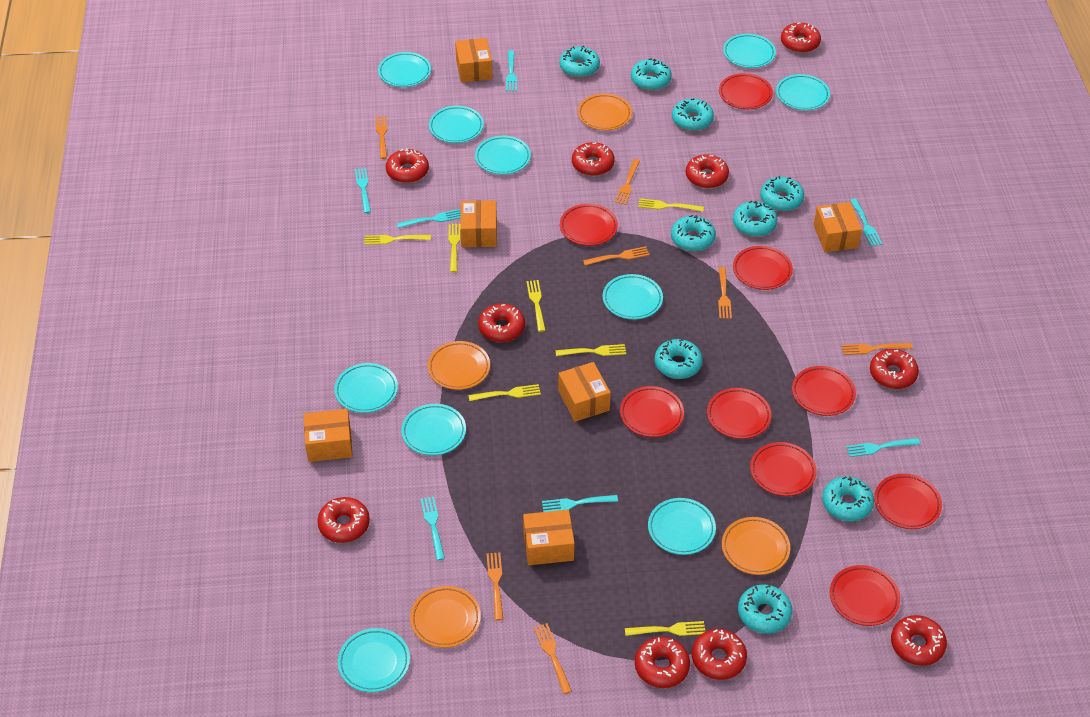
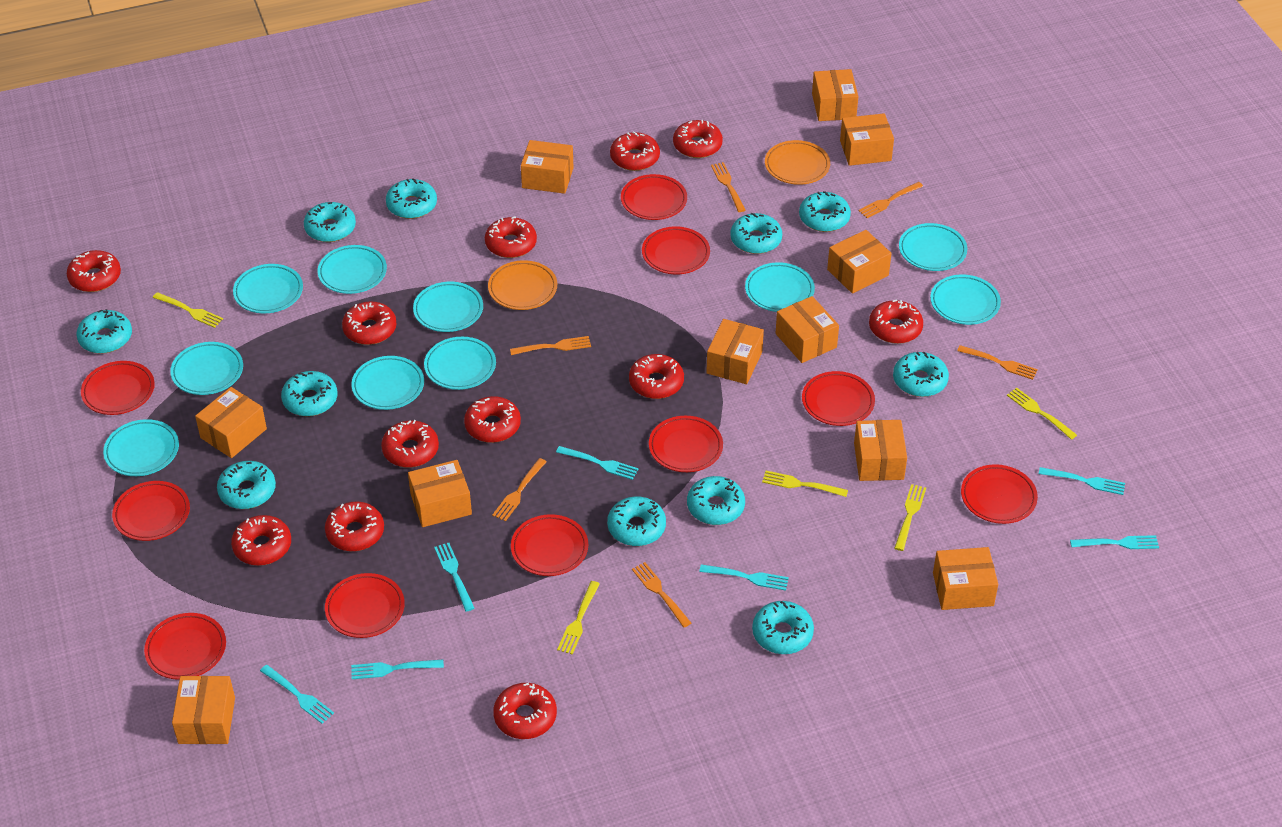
orange box: 6 -> 11
orange fork: 7 -> 6
orange plate: 4 -> 2
red donut: 10 -> 12
red plate: 9 -> 10
turquoise donut: 9 -> 11
yellow fork: 7 -> 5

